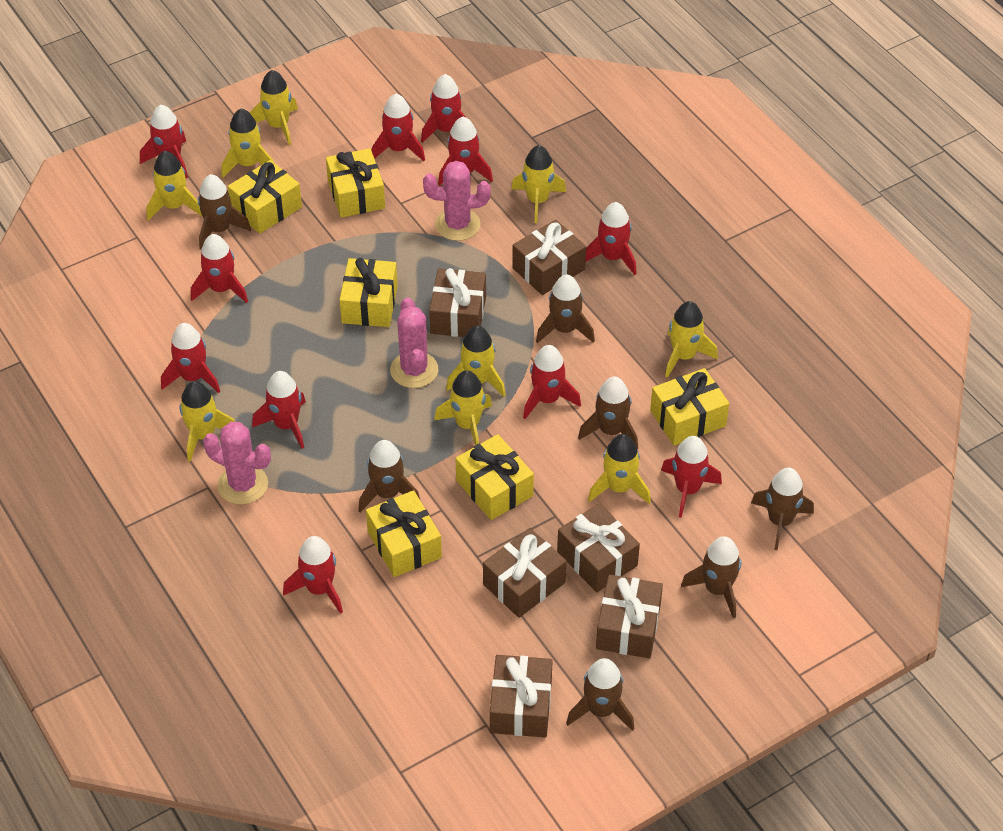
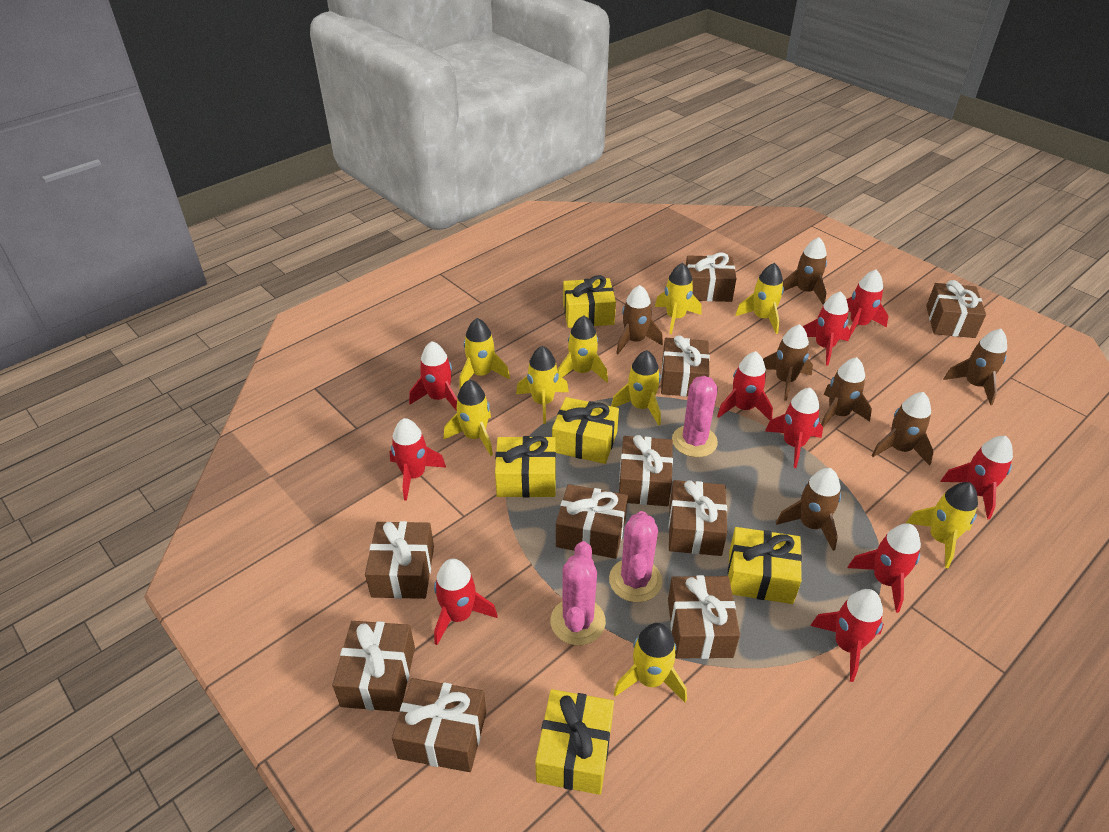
brown gift: 6 -> 10
red rocket: 11 -> 10
yellow gift: 6 -> 5

